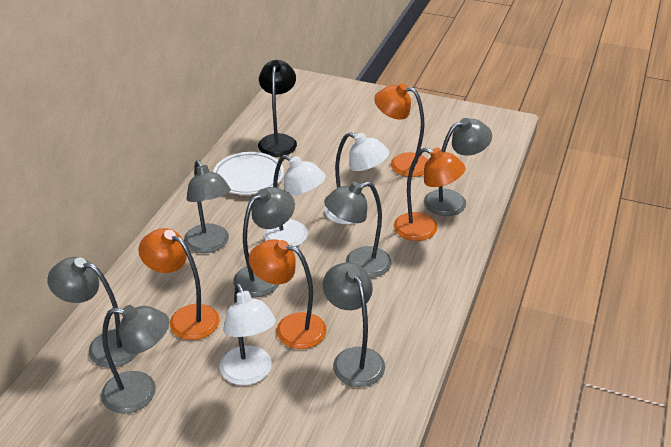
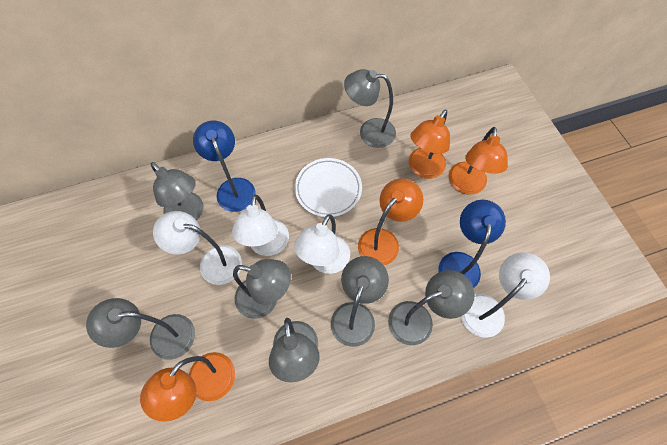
black lamp: 1 -> 0
blue lamp: 0 -> 2
white lamp: 3 -> 4

